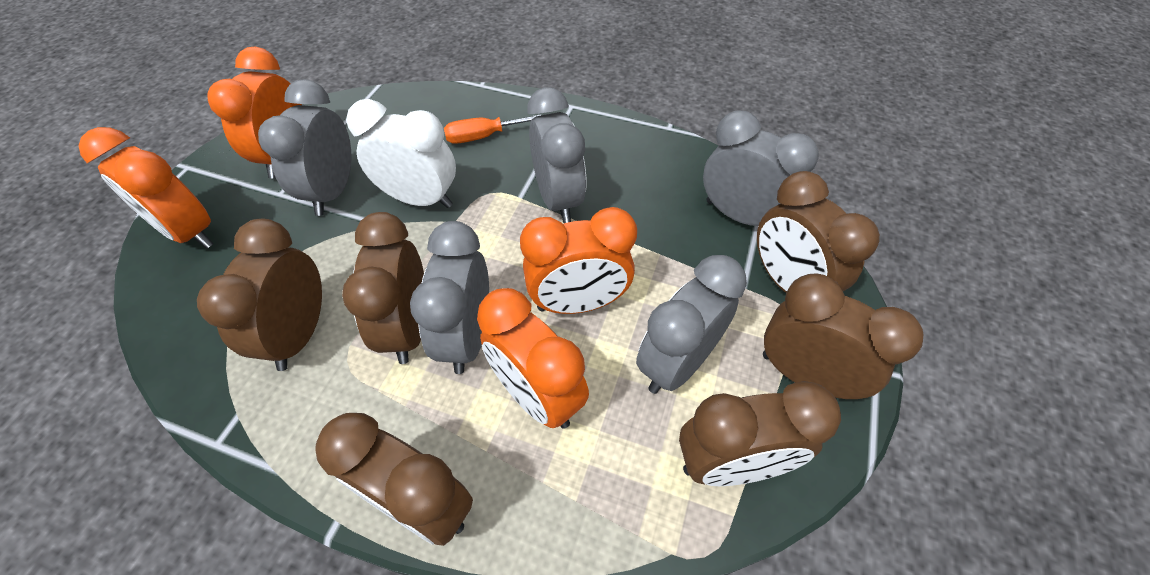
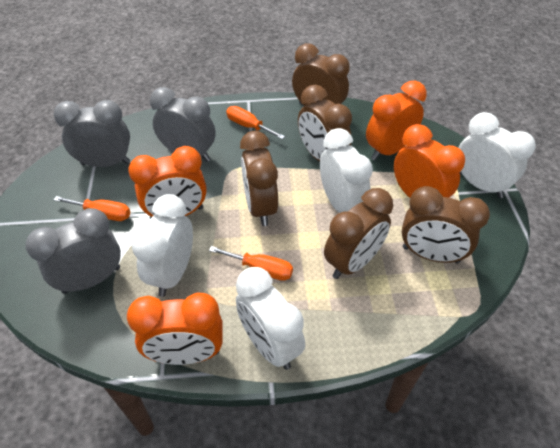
brown clock: 6 -> 5
grey clock: 5 -> 3
orange screwdriver: 1 -> 3
white clock: 1 -> 4

